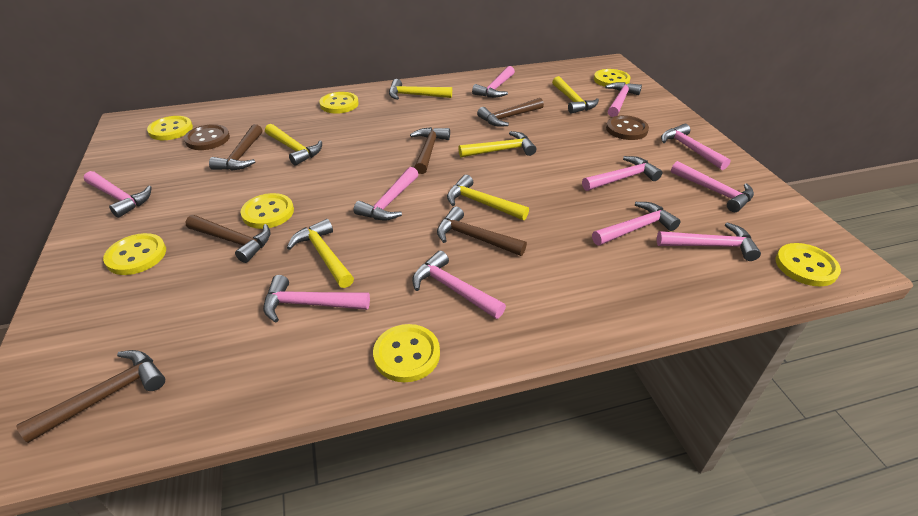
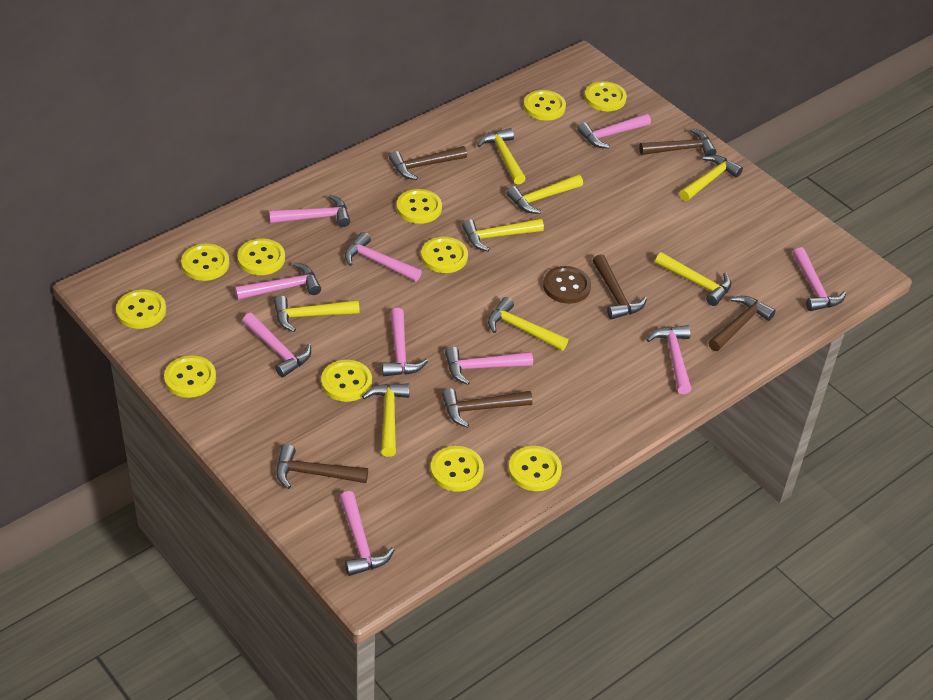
brown button: 2 -> 1
pink hammer: 11 -> 10
yellow button: 7 -> 11
yellow hammer: 6 -> 8

